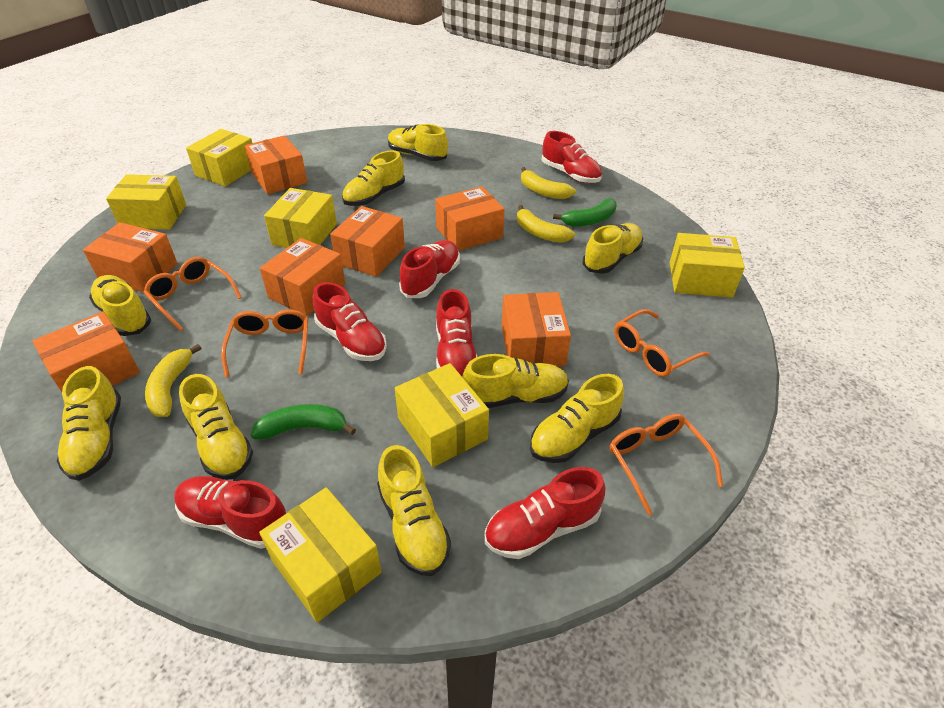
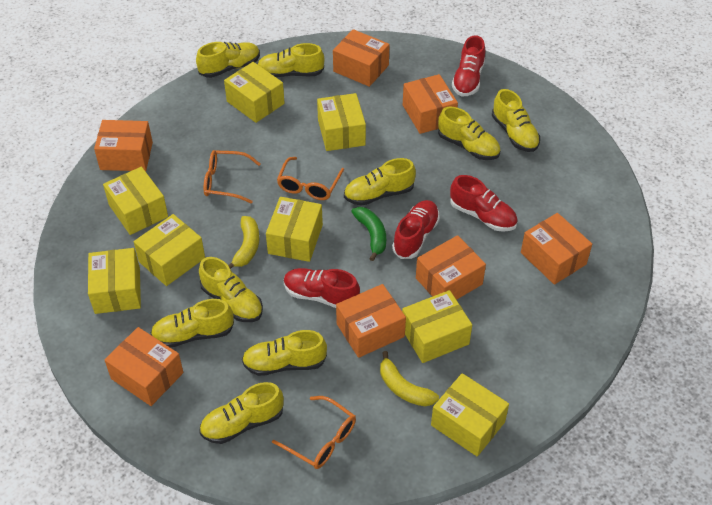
green banana: 2 -> 1
orange glasses: 4 -> 3
red shoe: 6 -> 4
yellow banana: 3 -> 2
yellow box: 6 -> 8

